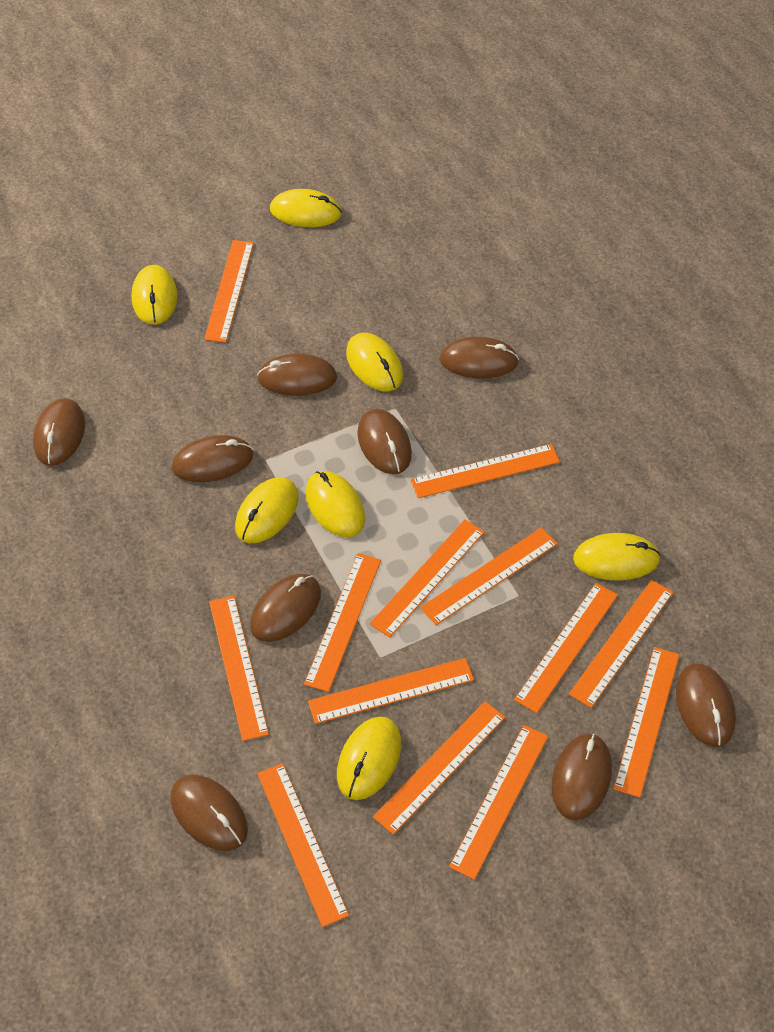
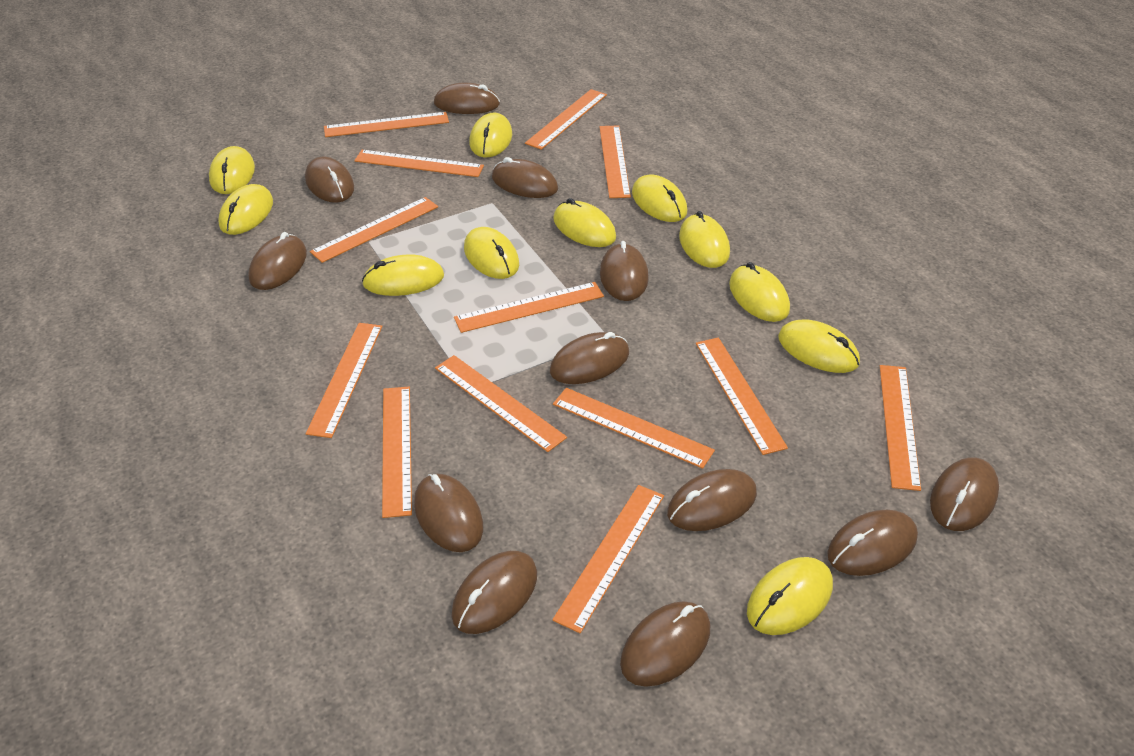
brown mouse: 9 -> 12
yellow mouse: 7 -> 11

